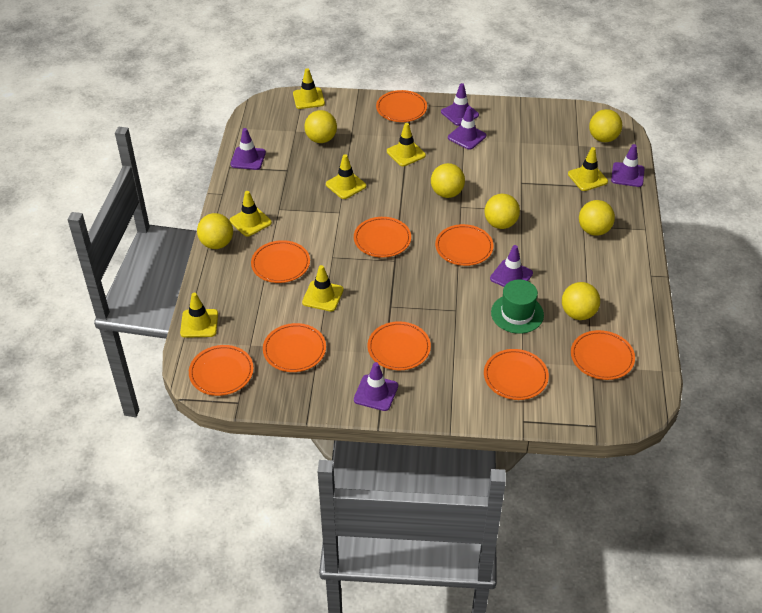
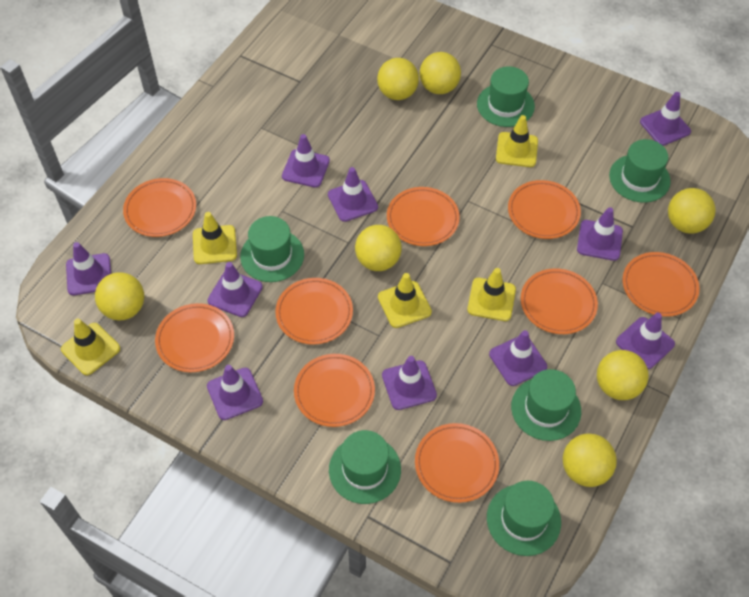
green hat: 1 -> 6
purple traffic cone: 6 -> 10
yellow traffic cone: 7 -> 5

